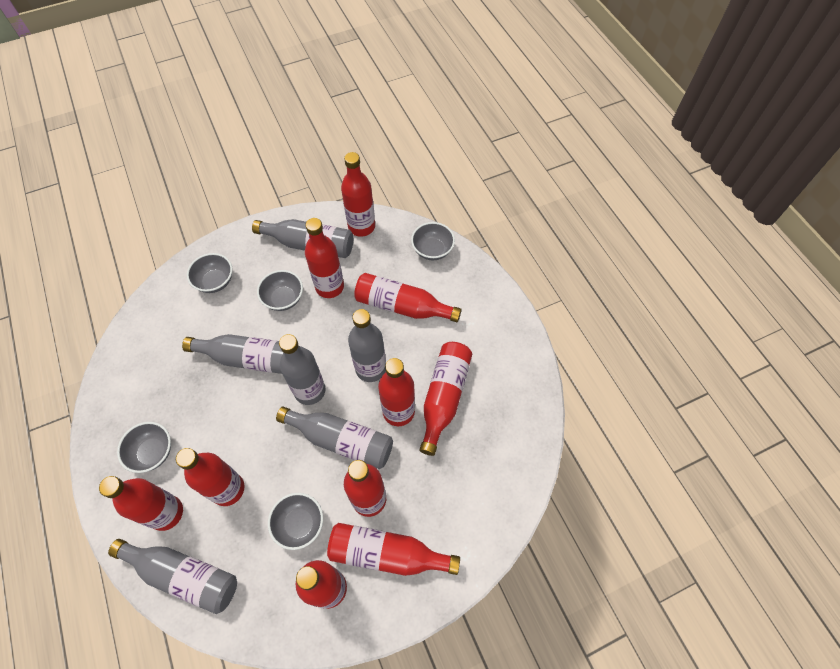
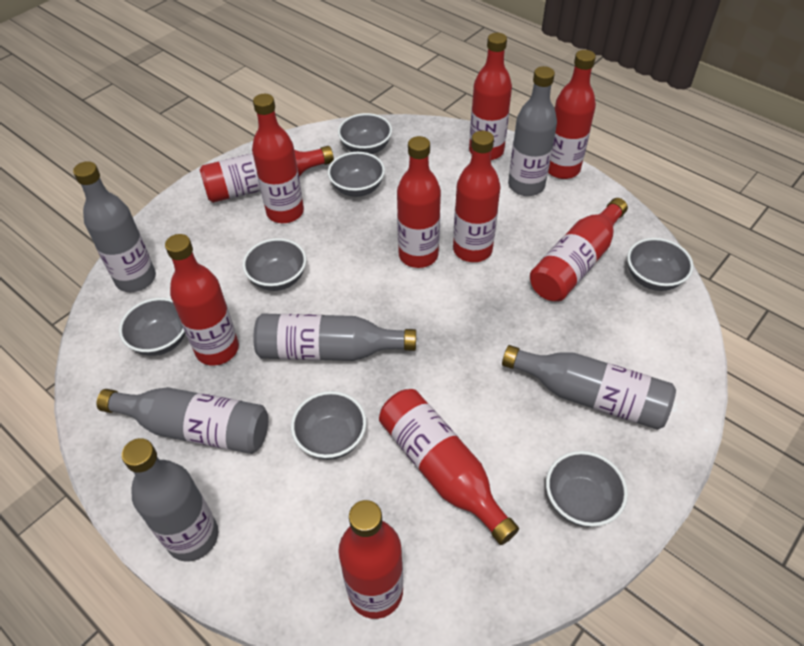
grey bowl: 5 -> 7

